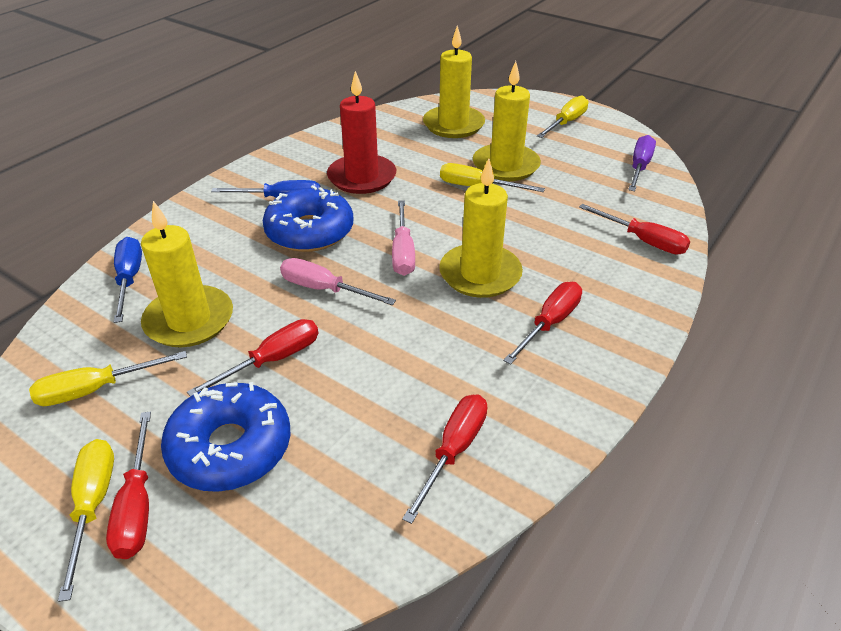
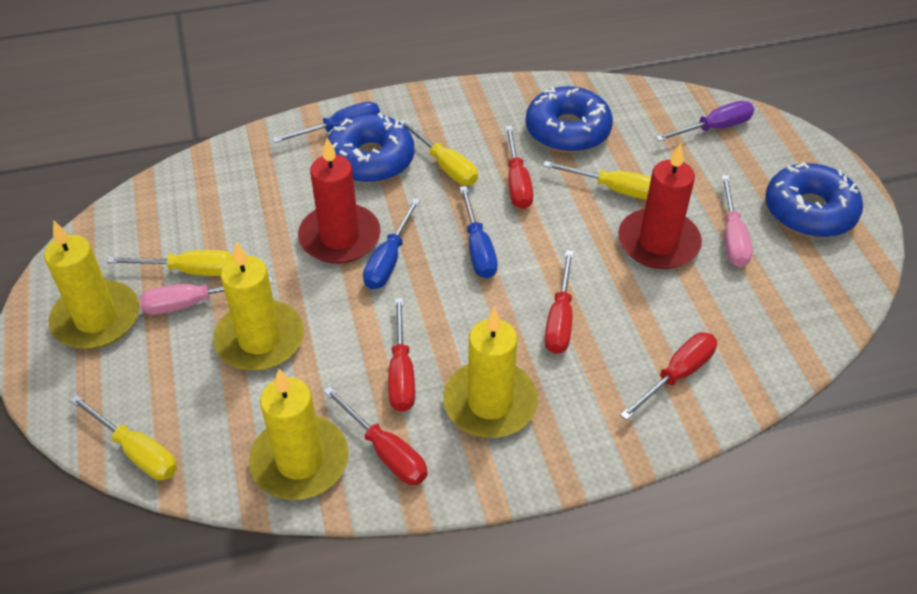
blue donut: 2 -> 3
blue screwdriver: 2 -> 3
red candle: 1 -> 2

